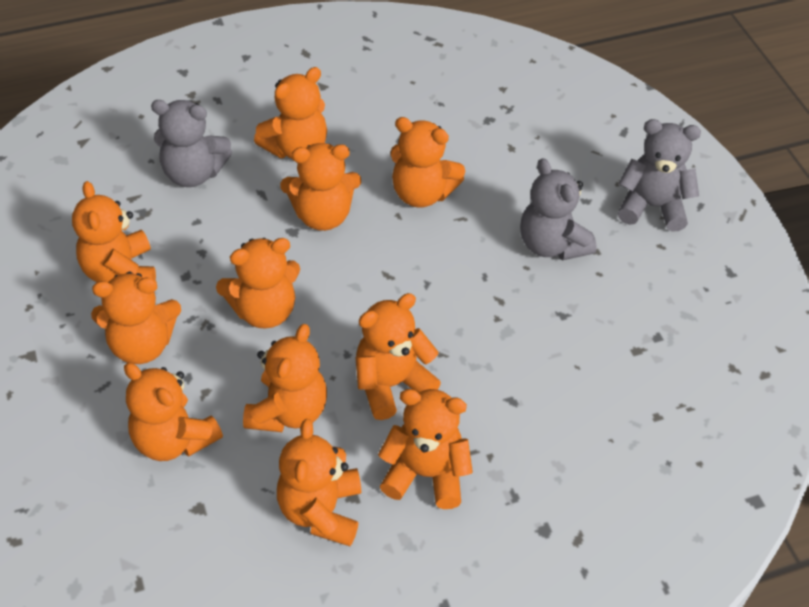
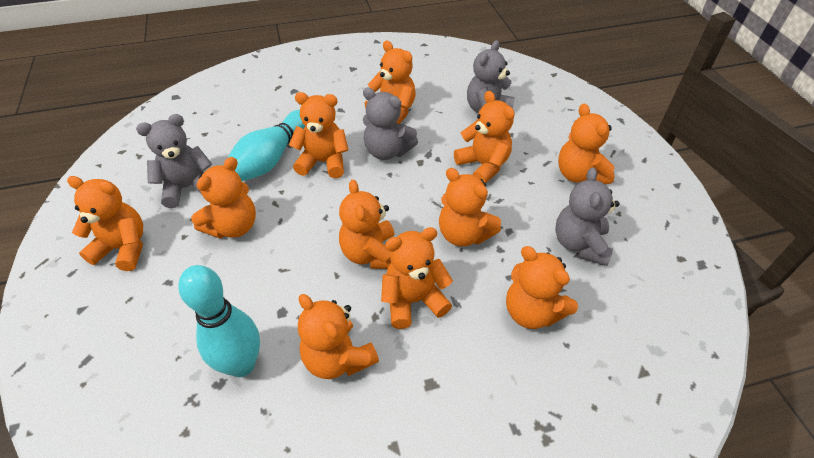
grey teddy bear: 3 -> 4
turquoise bowling pin: 0 -> 2

